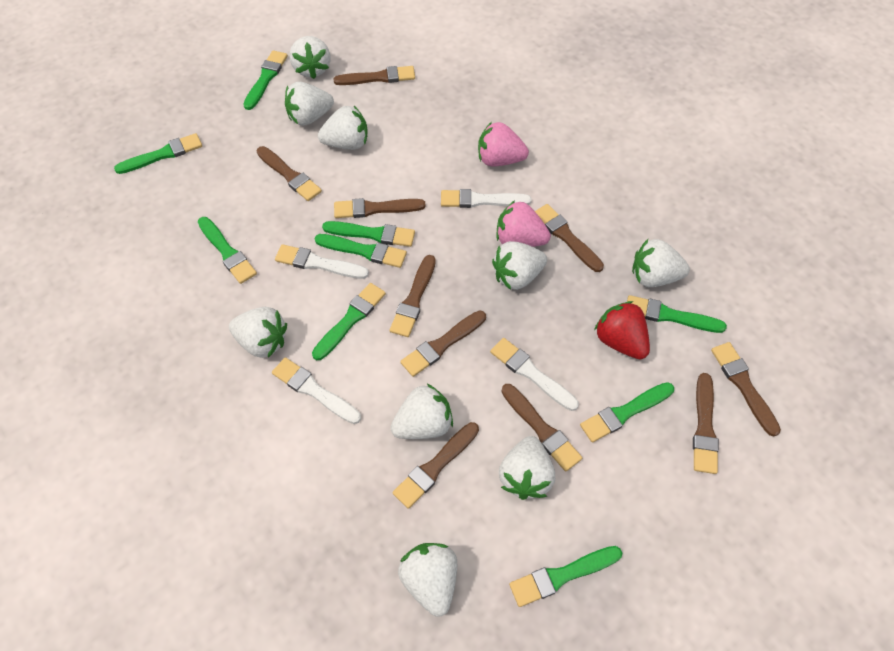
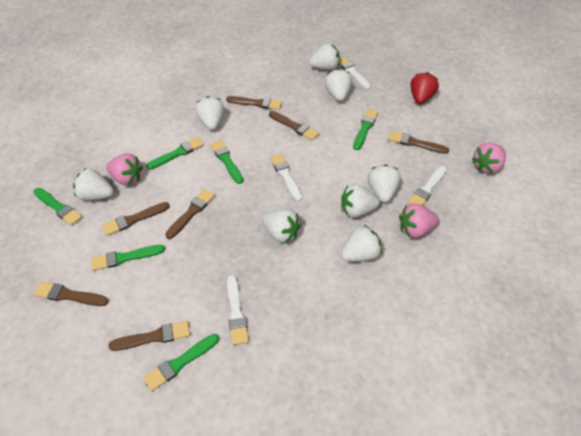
brown brush: 10 -> 7
green brush: 9 -> 6
pink strawberry: 2 -> 3
white strawberry: 9 -> 8

